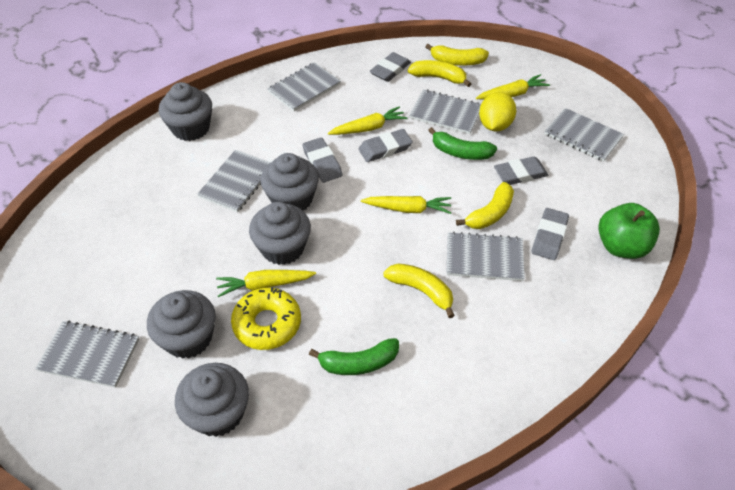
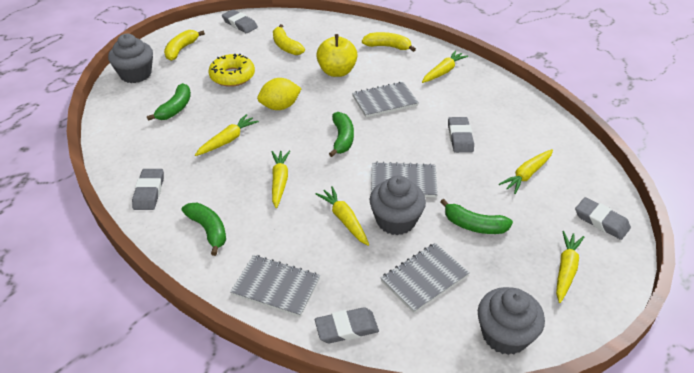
green apple: 1 -> 0
green banana: 2 -> 4
grey cupcake: 5 -> 3
grey notebook: 6 -> 4
yellow apple: 0 -> 1
yellow banana: 4 -> 3
yellow carrot: 4 -> 6

